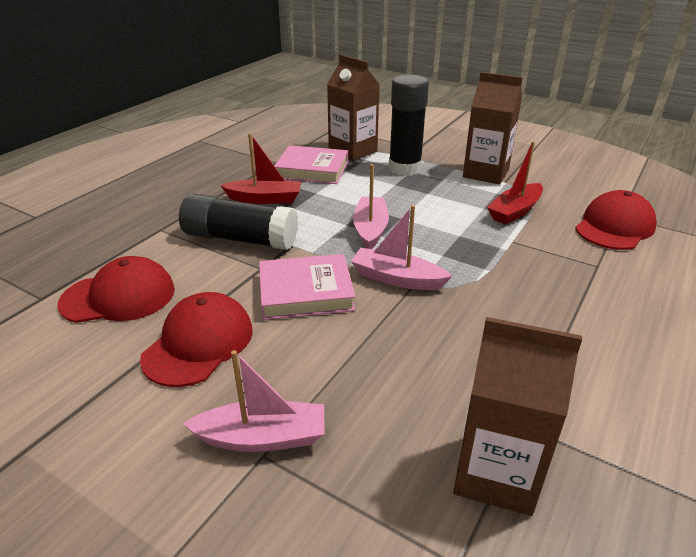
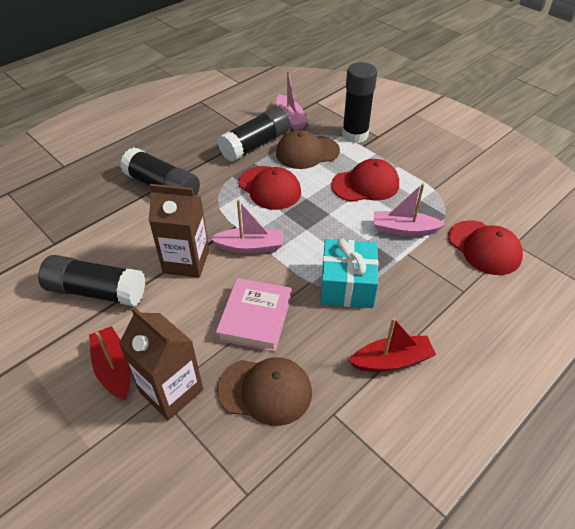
black glue stick: 2 -> 4
brown cap: 0 -> 2
brown carton: 3 -> 2
pink book: 2 -> 1
turquoise gift: 0 -> 1

